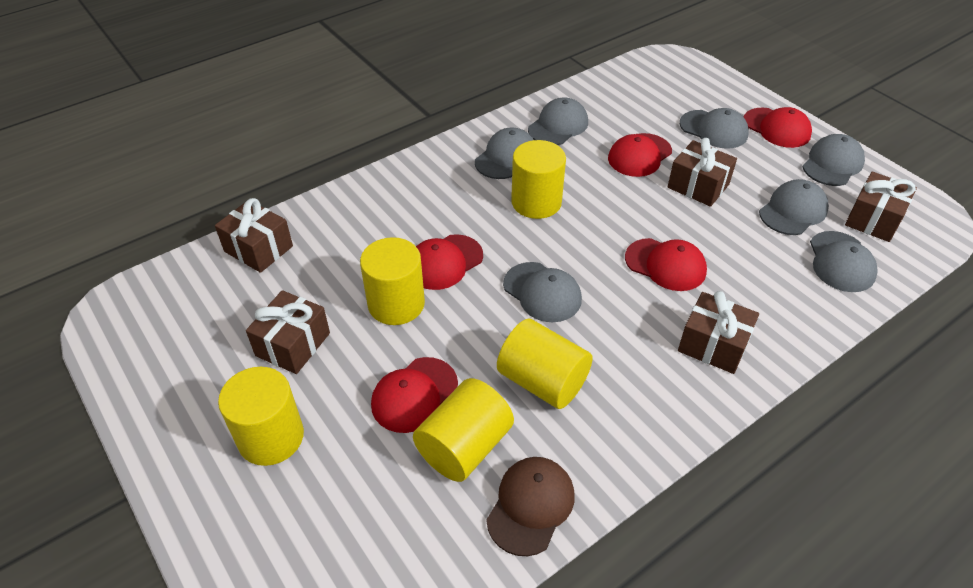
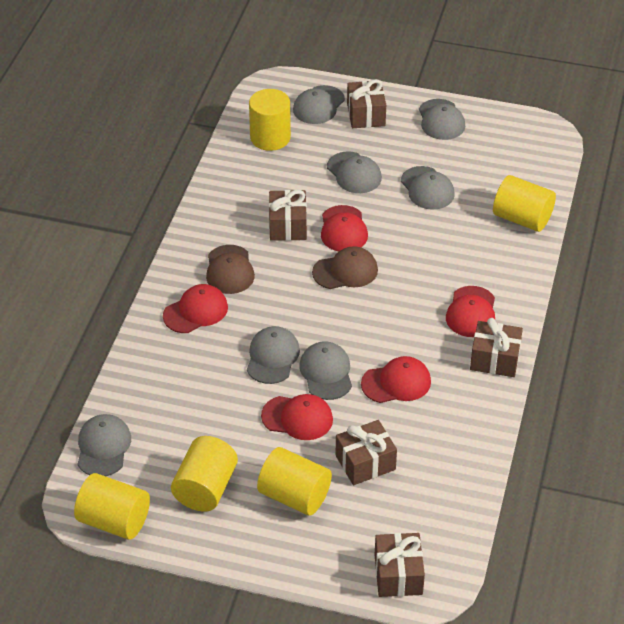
brown cap: 1 -> 2

